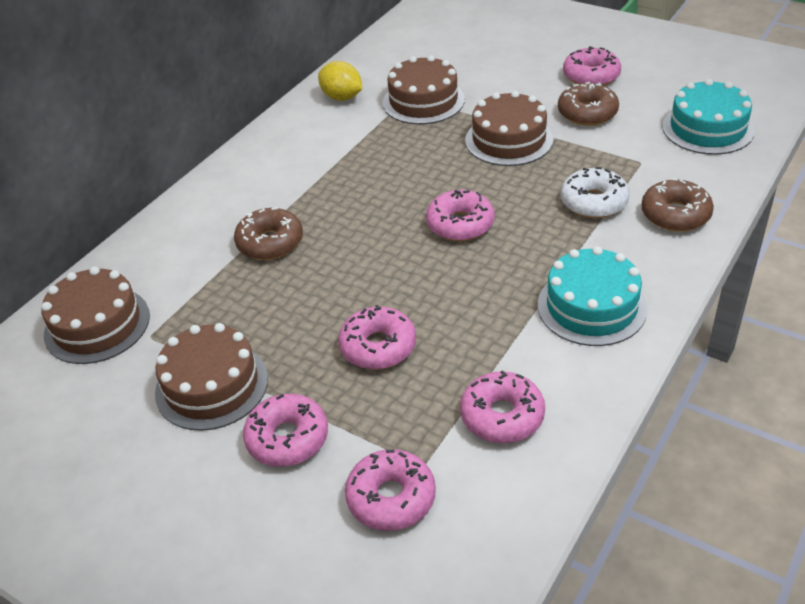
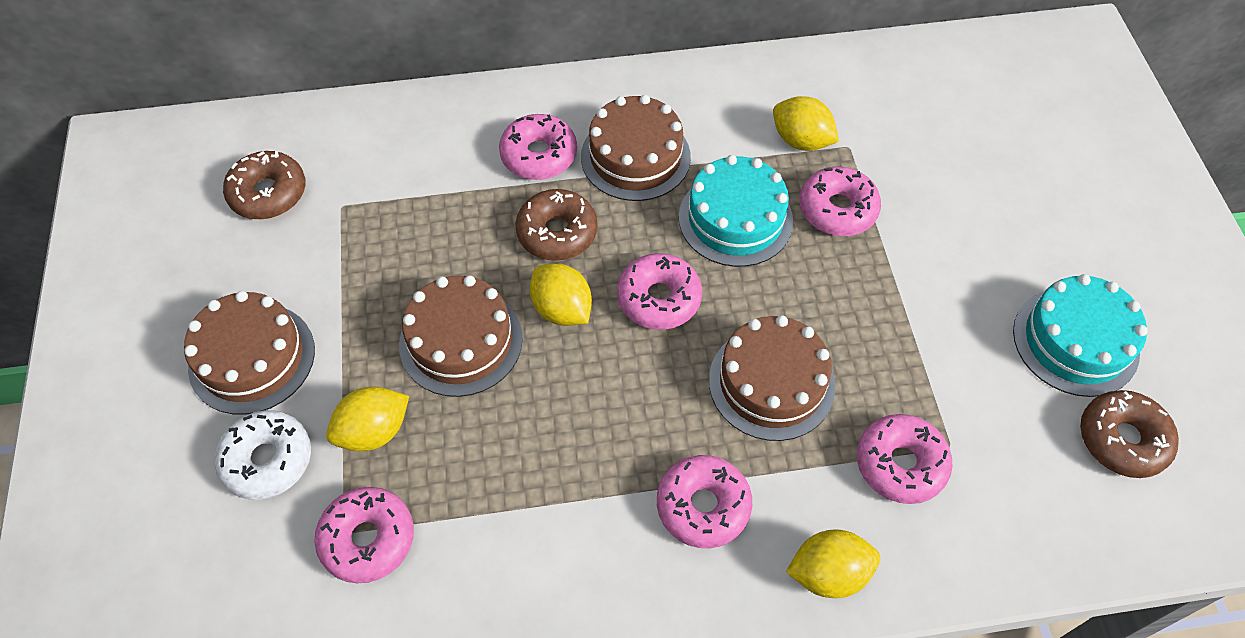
yellow lemon: 1 -> 4

